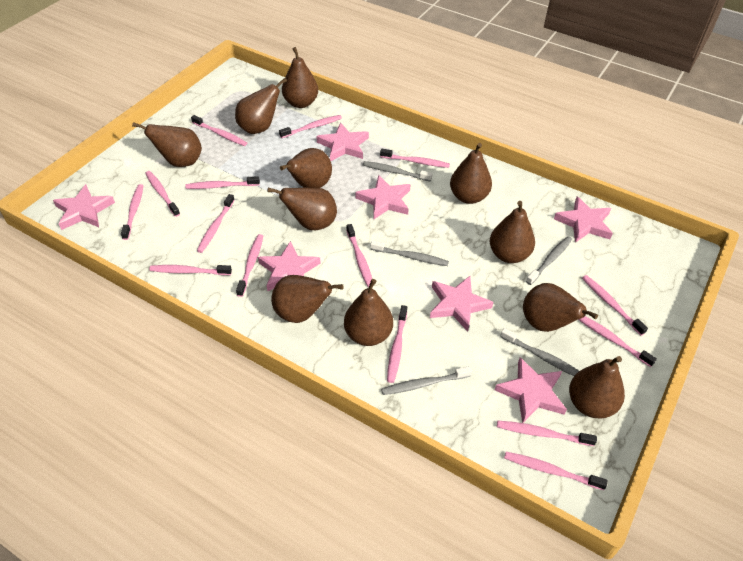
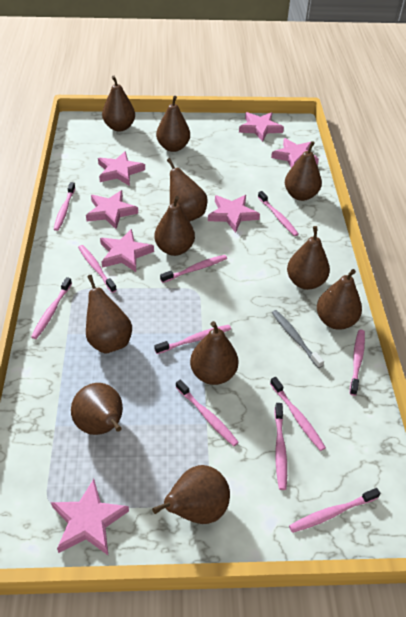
grey toothbrush: 5 -> 1
pink toothbrush: 15 -> 11

